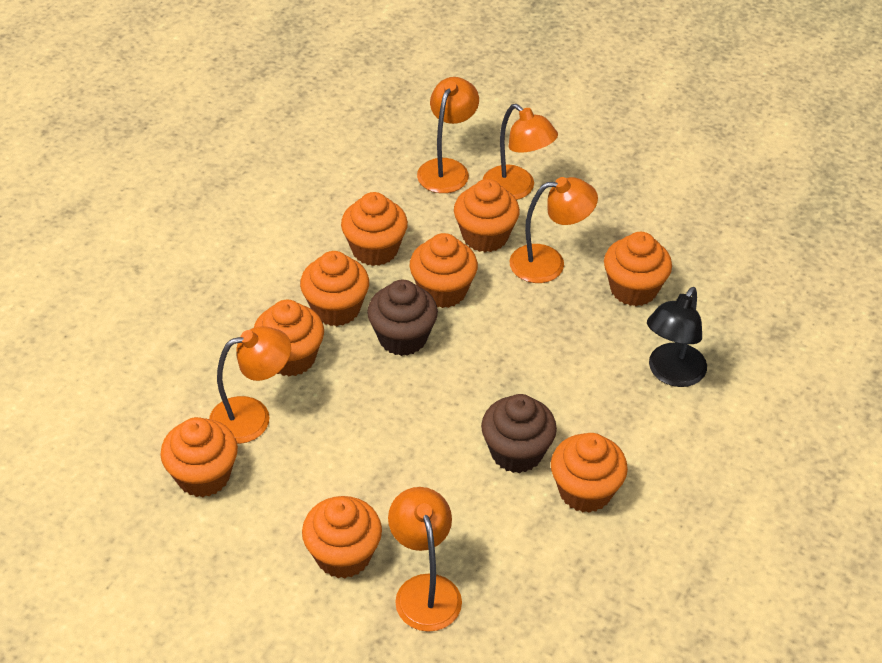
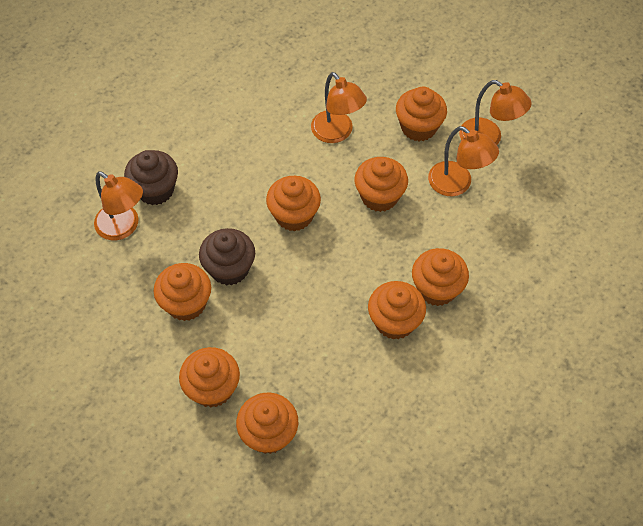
black lamp: 1 -> 0
orange cupcake: 9 -> 8
orange lamp: 5 -> 4

